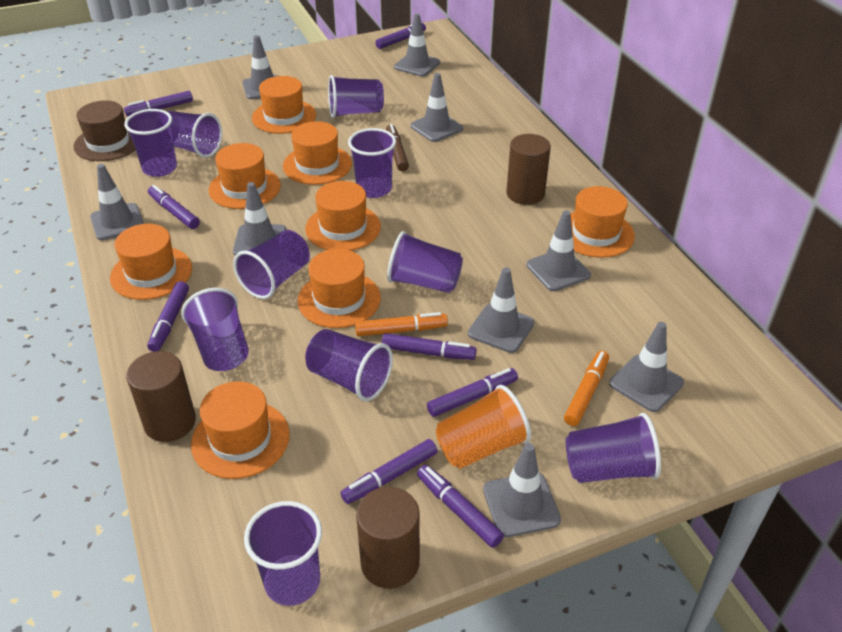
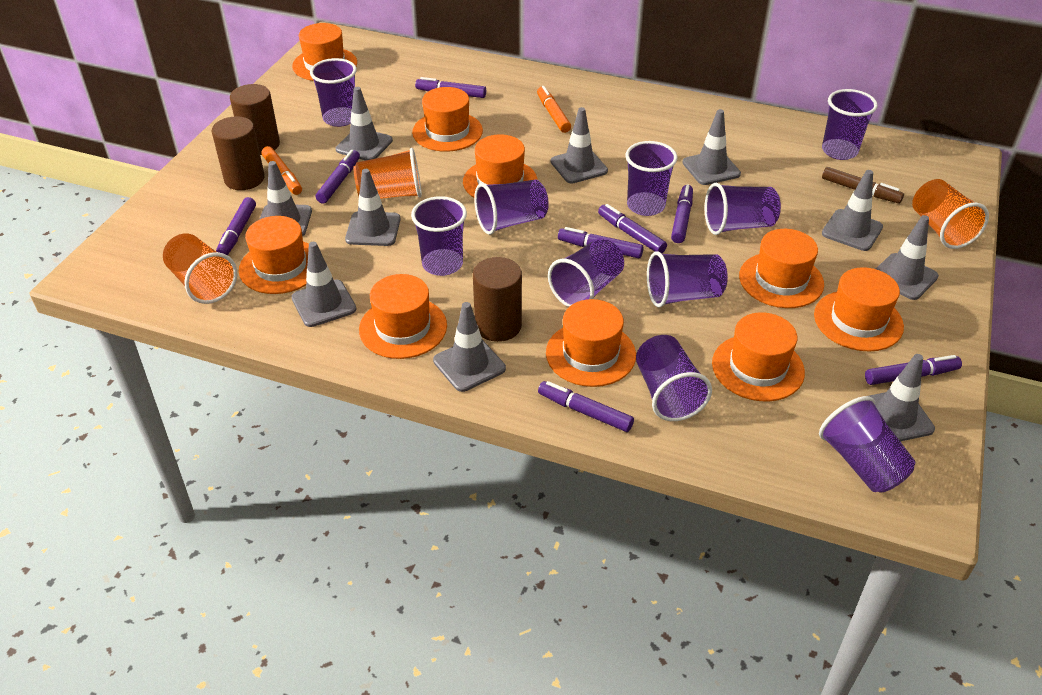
brown hat: 1 -> 0
grey traffic cone: 9 -> 10
orange cup: 1 -> 3
orange hat: 8 -> 9

